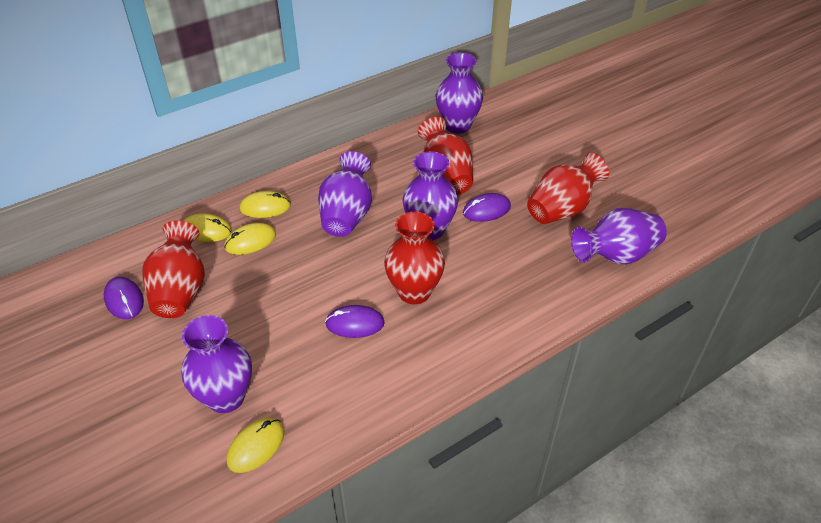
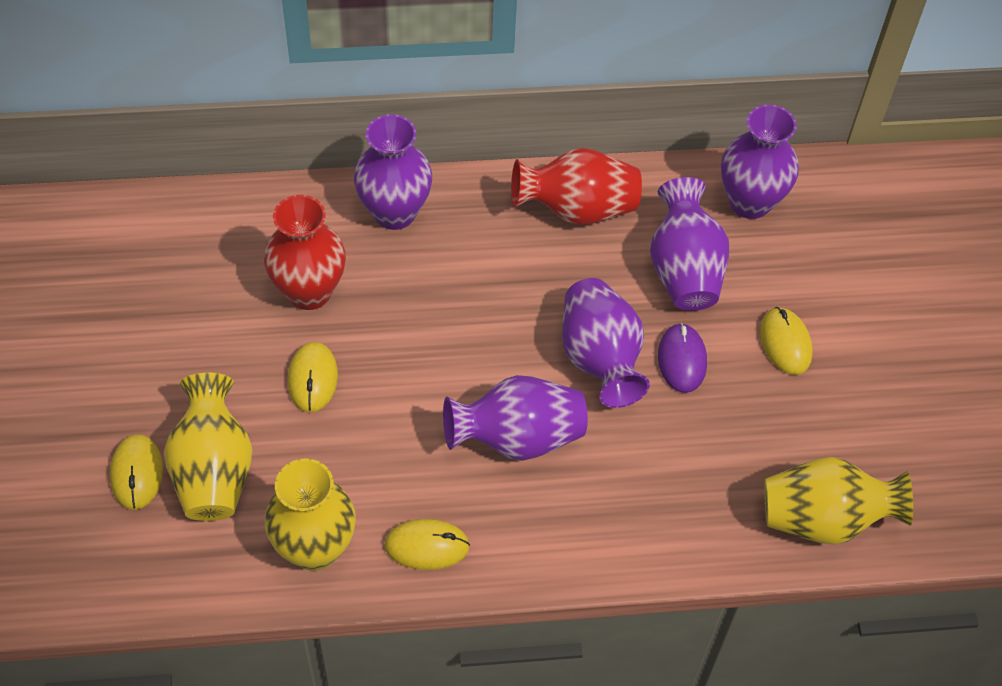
purple mouse: 3 -> 1
red vase: 4 -> 2
yellow vase: 0 -> 3

